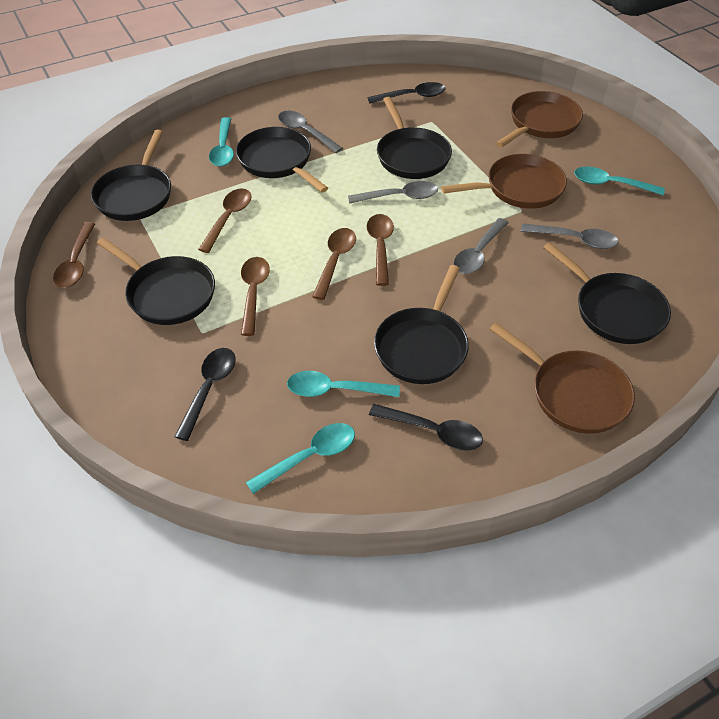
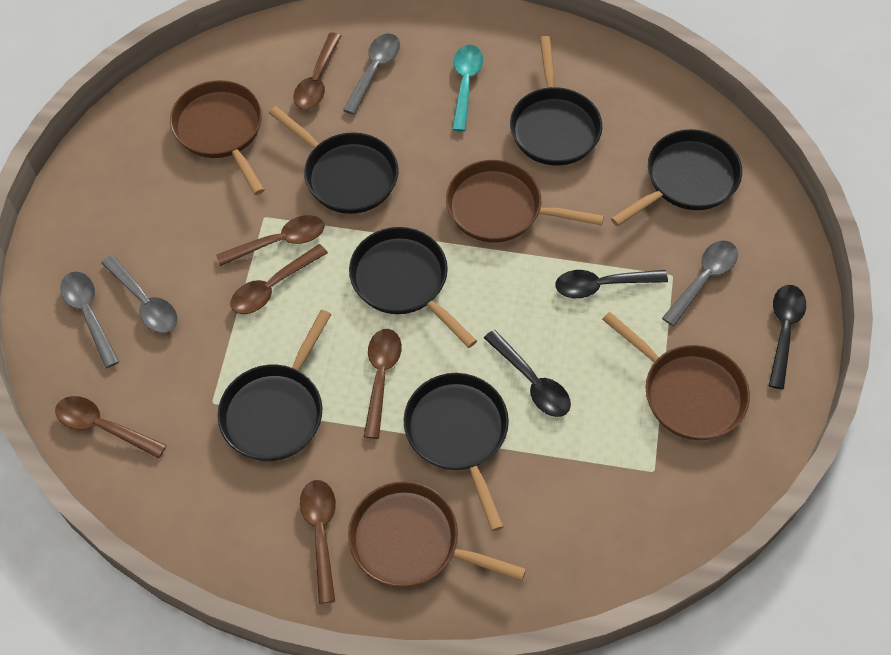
brown pan: 3 -> 4
brown spoon: 5 -> 6
turquoise spoon: 4 -> 1

